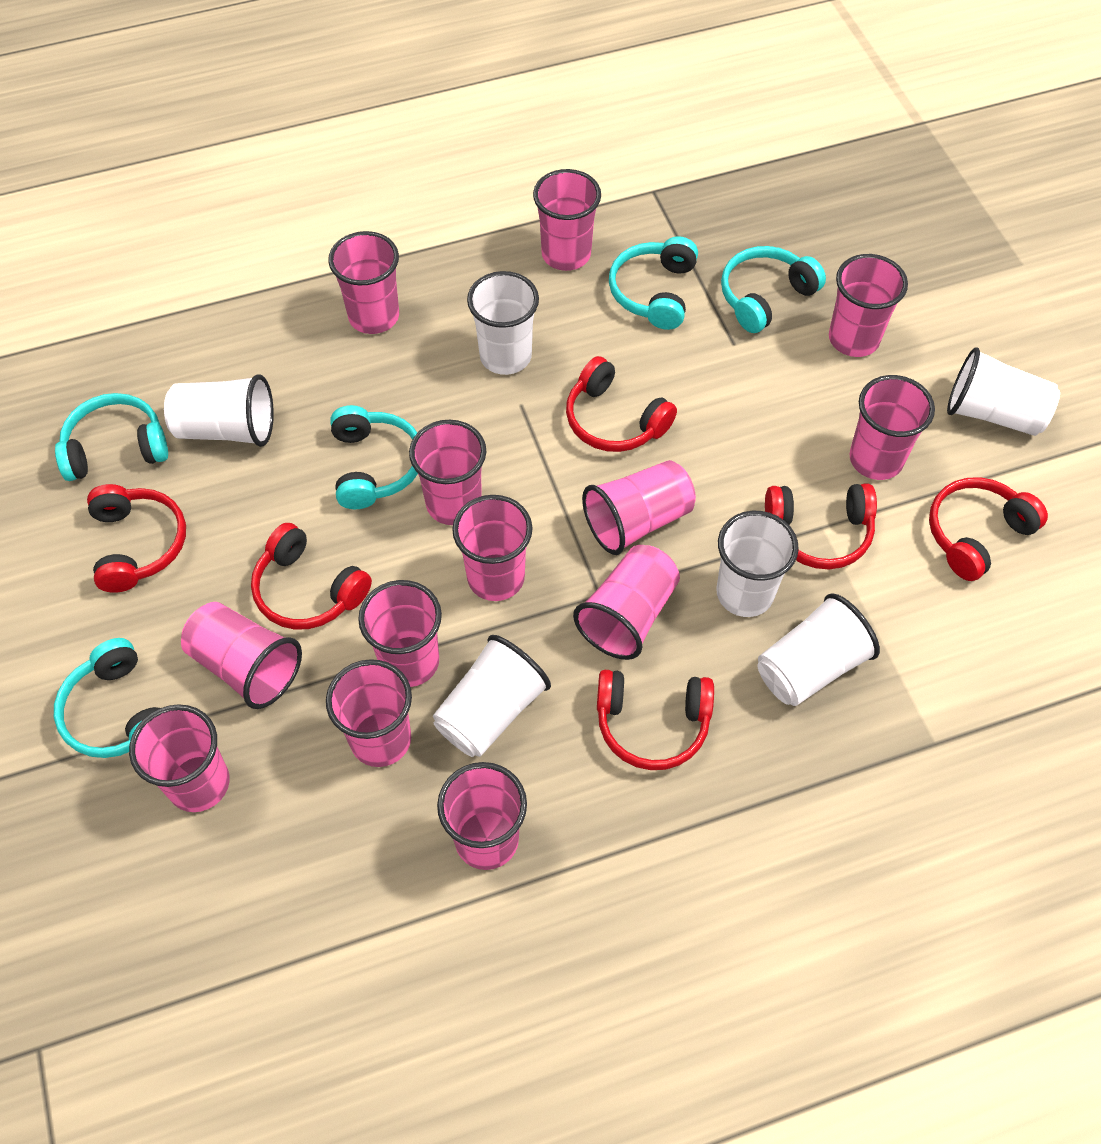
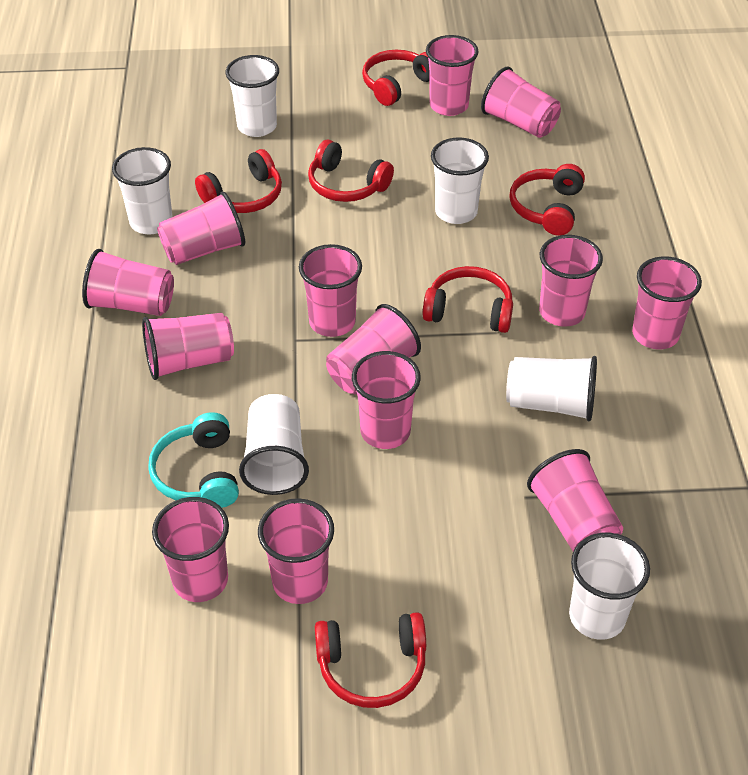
turquoise headphones: 5 -> 1

